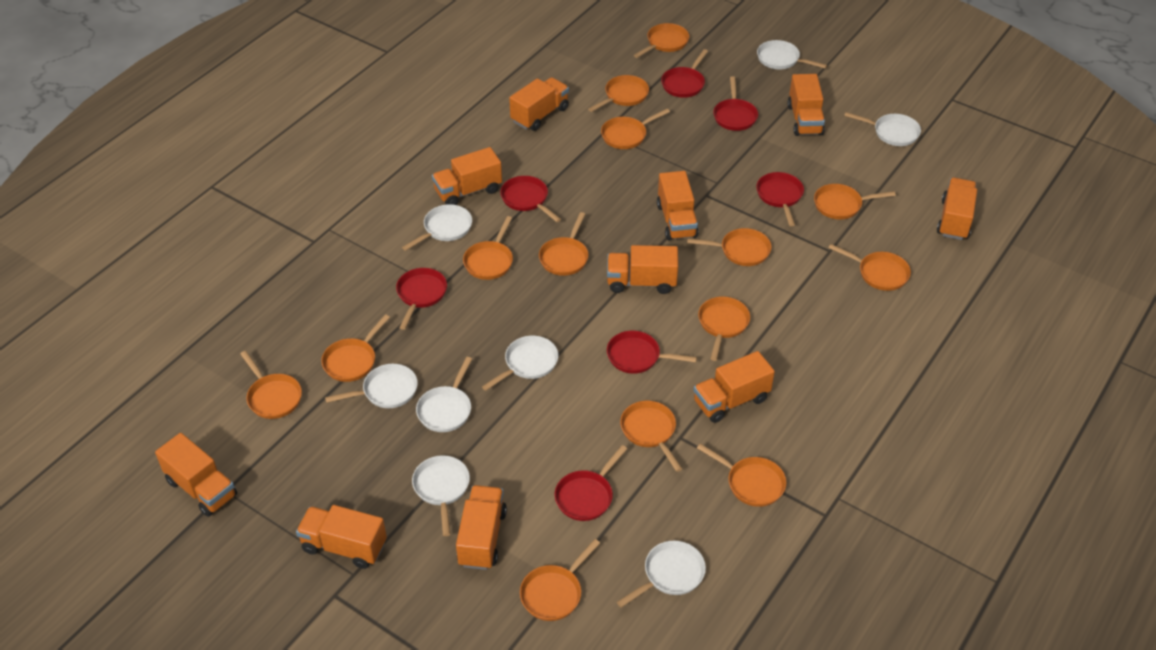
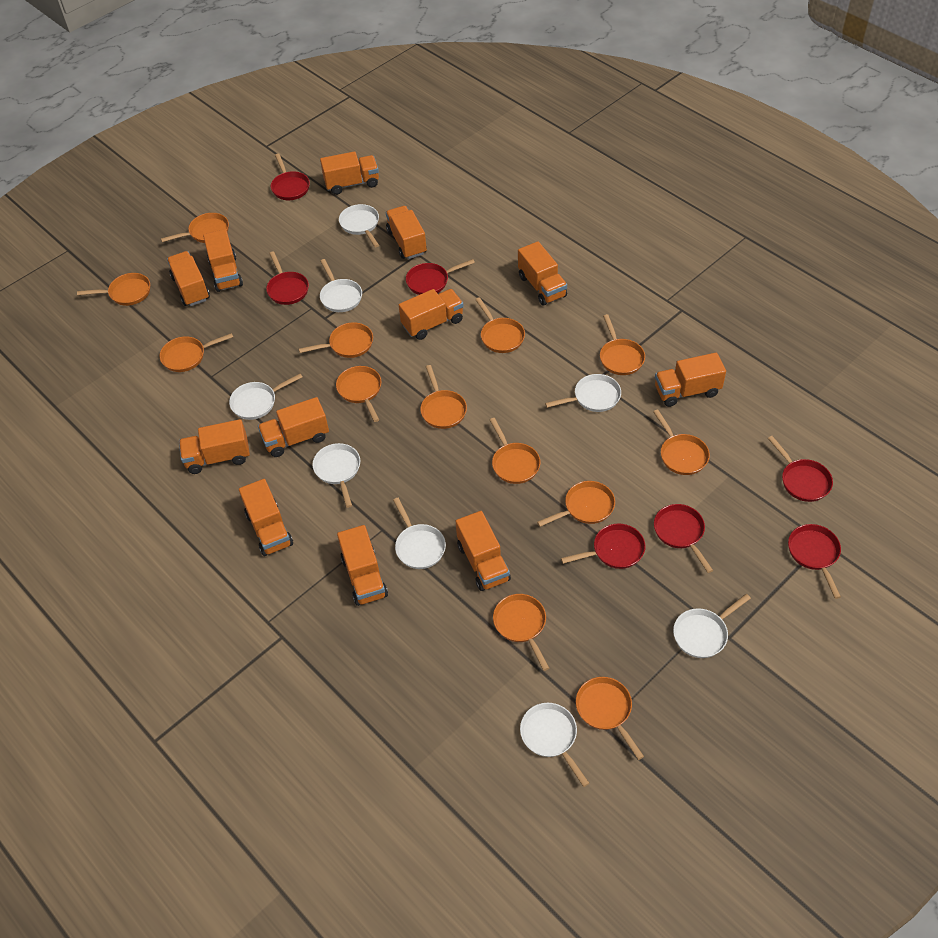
orange pan: 14 -> 13
orange truck: 10 -> 12

